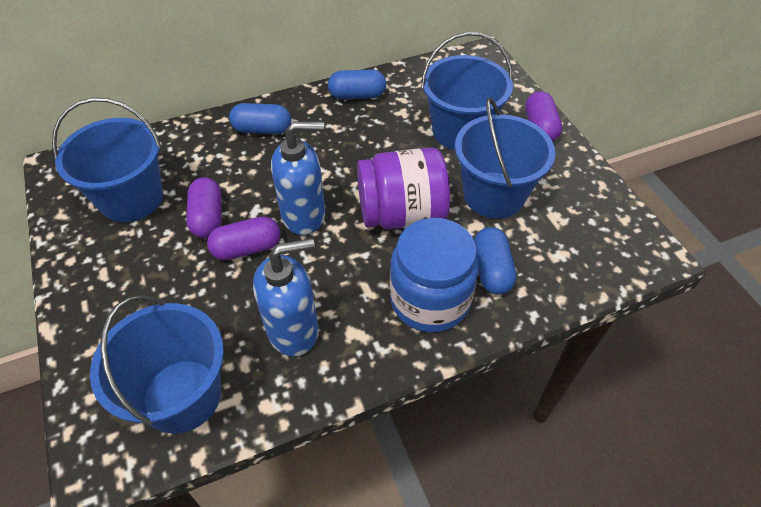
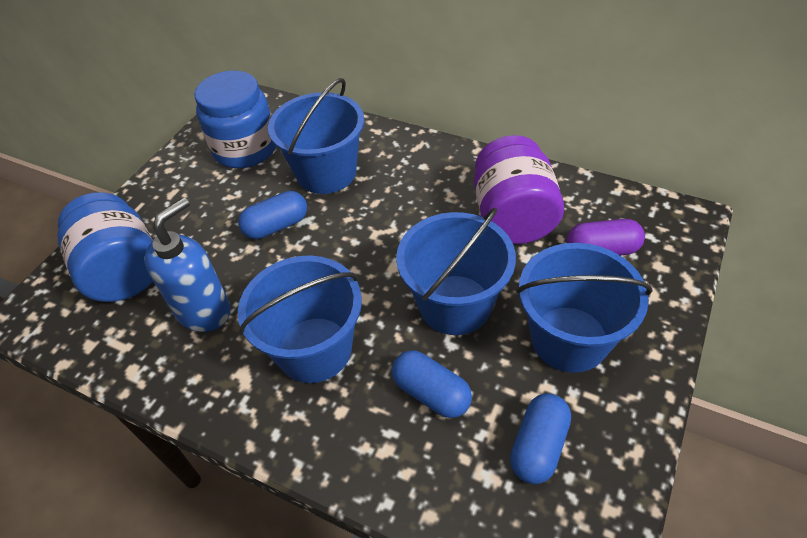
blue jar: 1 -> 2
blue soap dispenser: 2 -> 1
purple capsule: 3 -> 1

